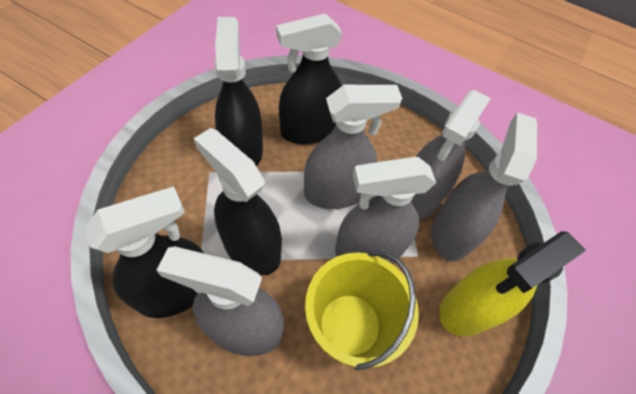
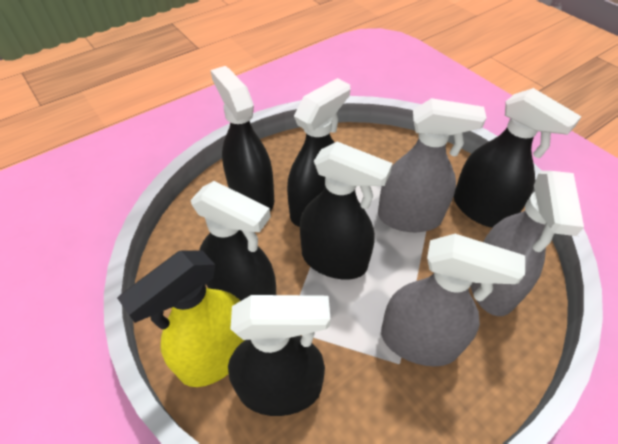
black spray bottle: 4 -> 6
grey spray bottle: 5 -> 3
yellow bucket: 1 -> 0

